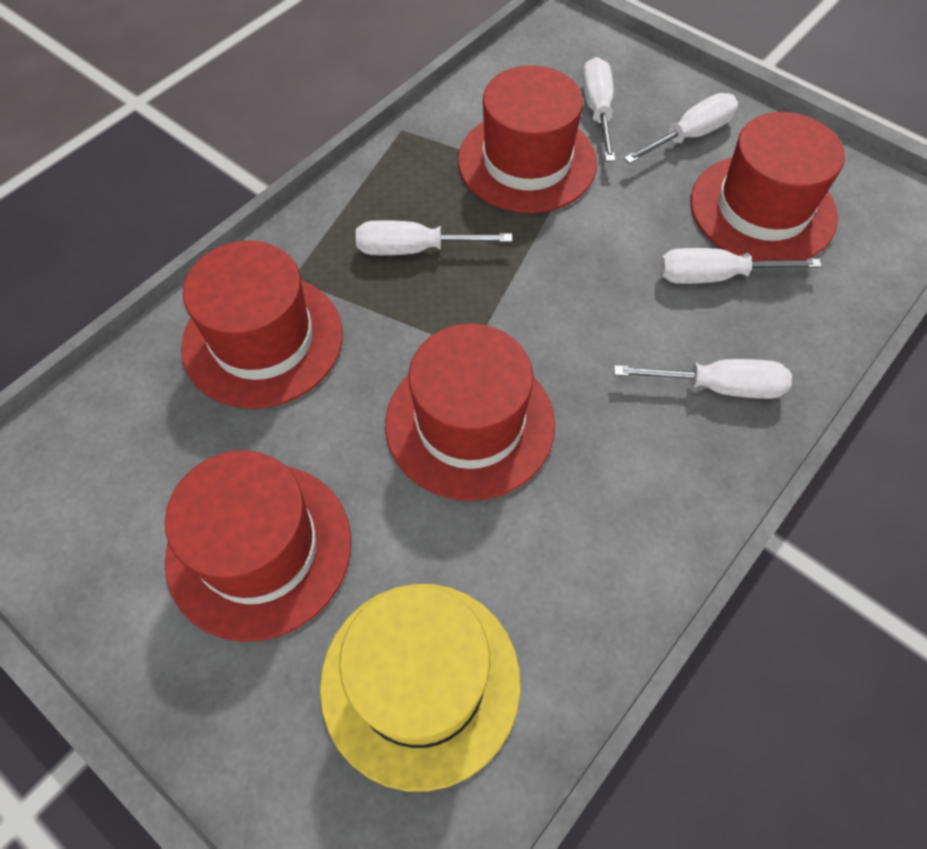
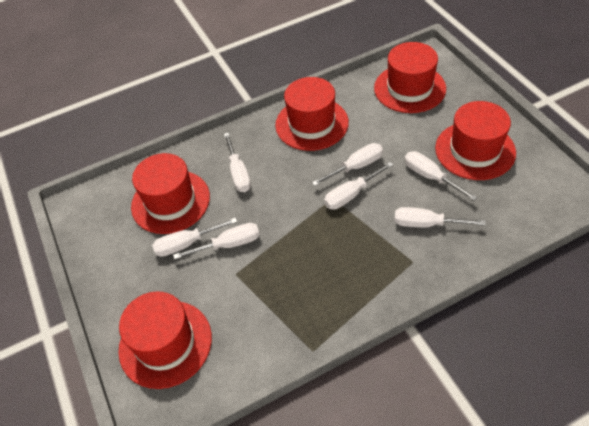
white screwdriver: 5 -> 7
yellow hat: 1 -> 0

